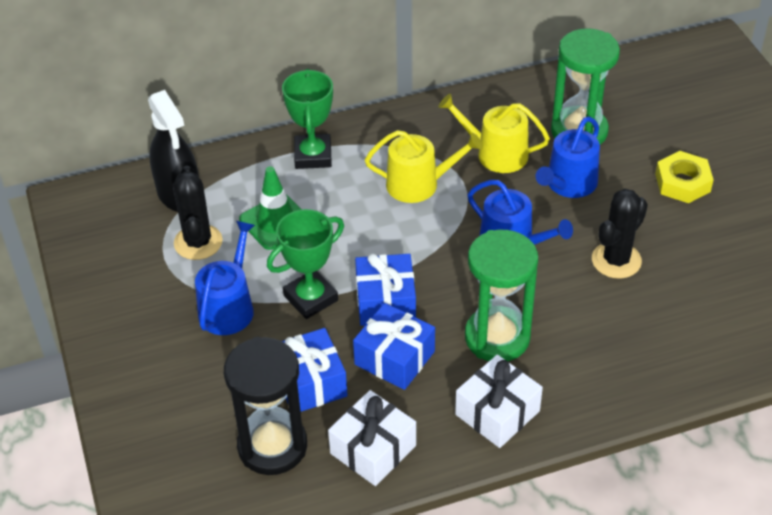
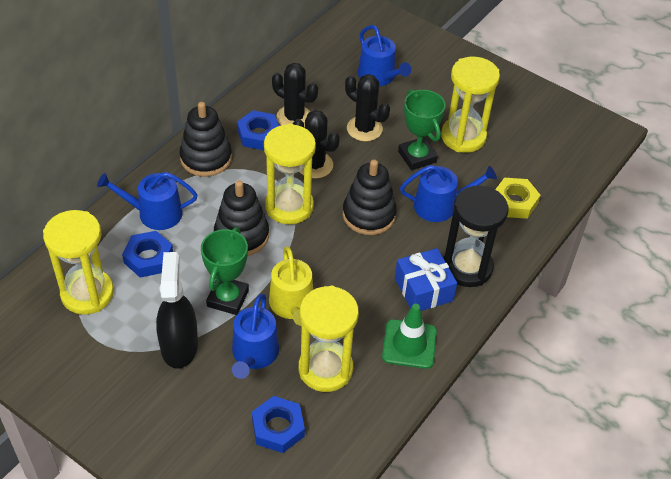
black cactus: 2 -> 3
black stacking toy: 0 -> 3
blue gift: 3 -> 1
blue nut: 0 -> 3
blue watering can: 3 -> 4
green hourglass: 2 -> 0
white gift: 2 -> 0
yellow hourglass: 0 -> 4
yellow watering can: 2 -> 1

